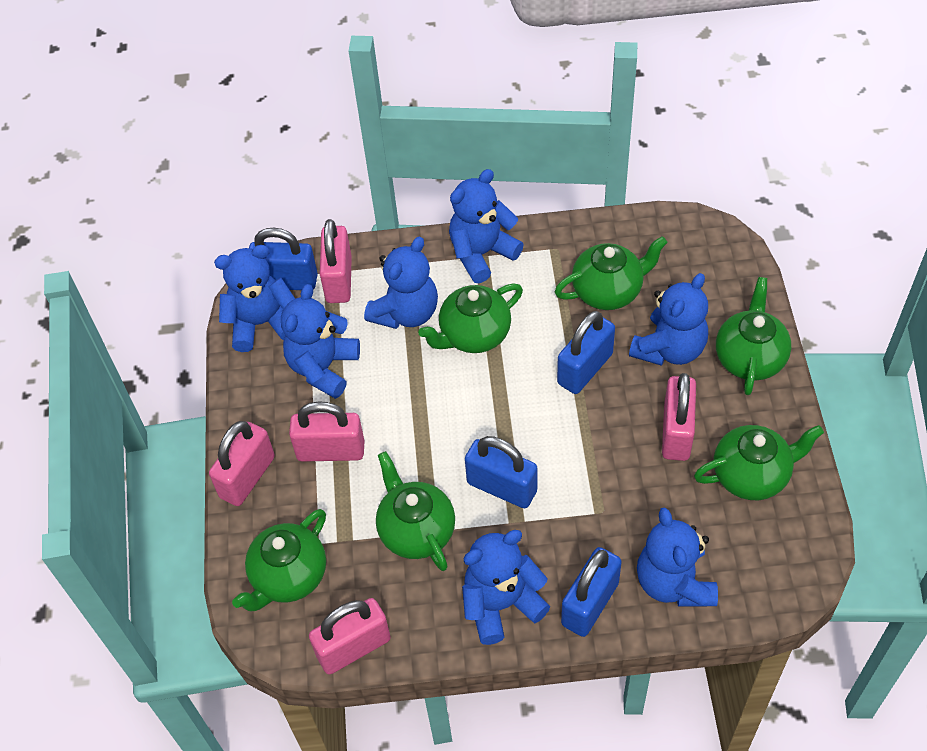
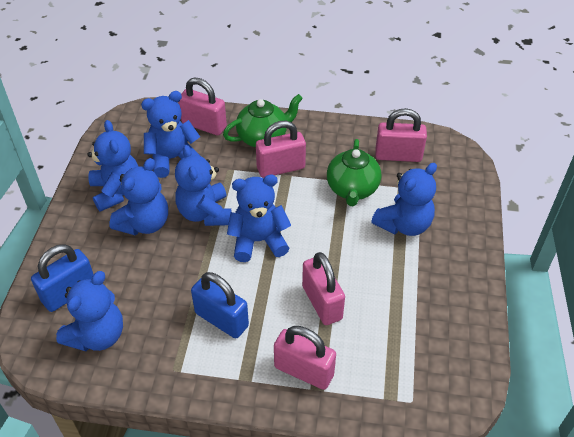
blue padlock: 4 -> 2
green teapot: 6 -> 2

